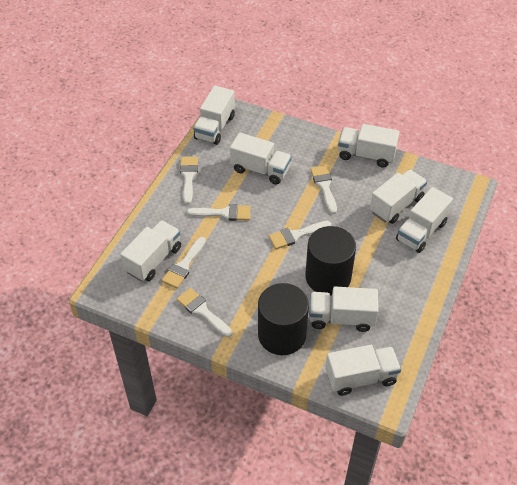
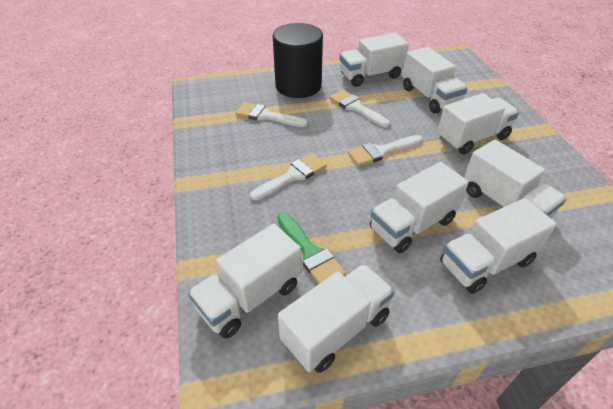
black cylinder: 2 -> 1
green brush: 0 -> 1
white brush: 6 -> 4

